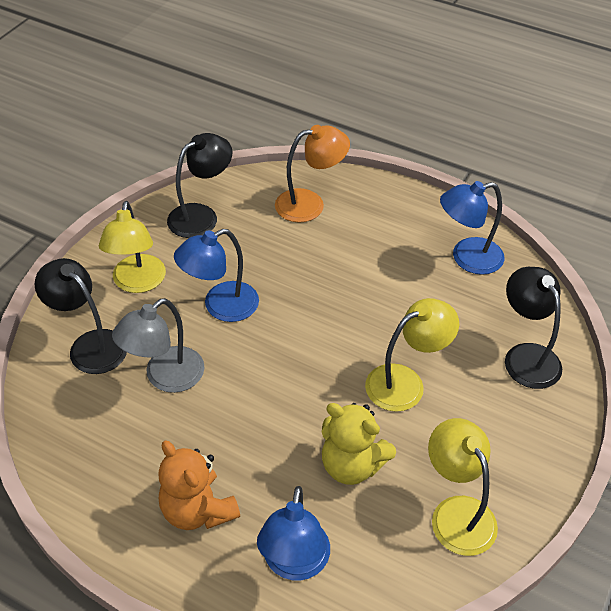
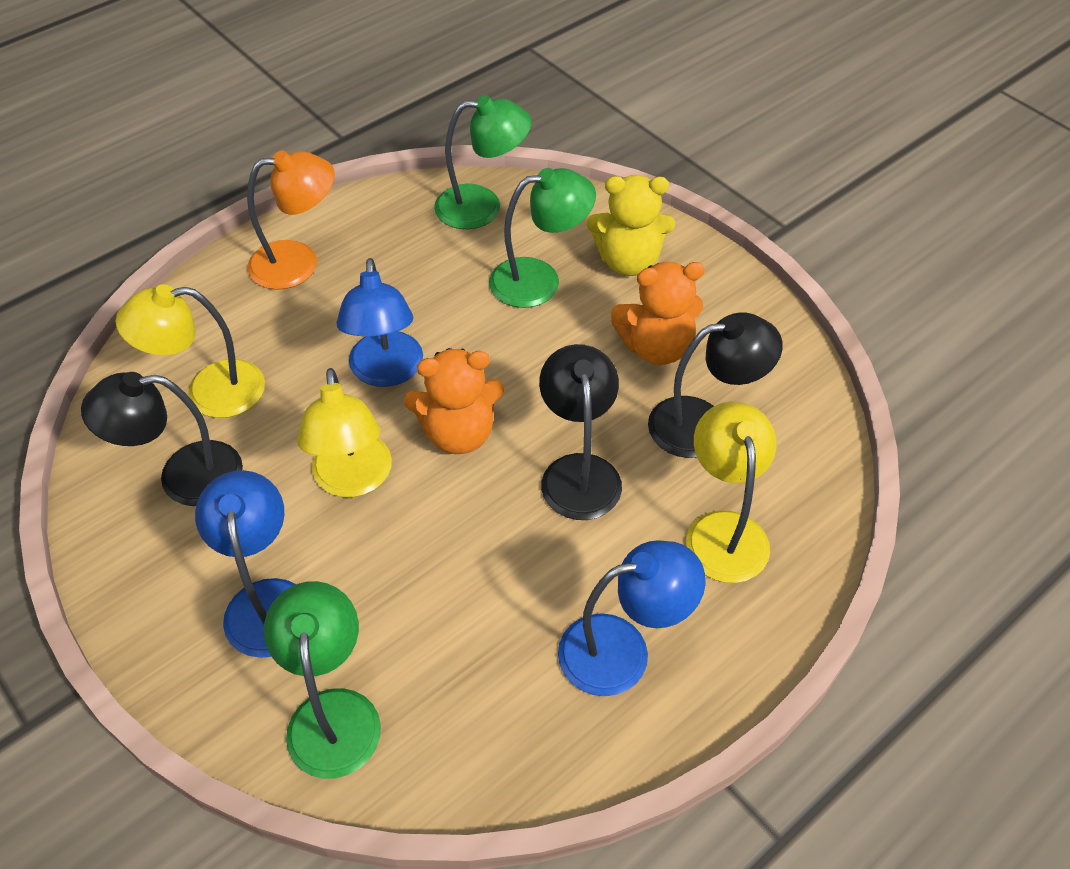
green lamp: 0 -> 3
grey lamp: 1 -> 0
orange teddy bear: 1 -> 2

